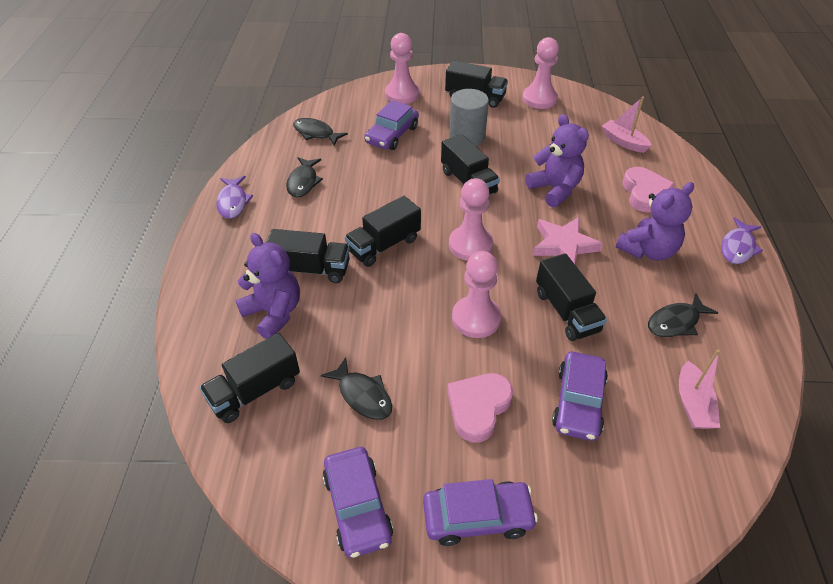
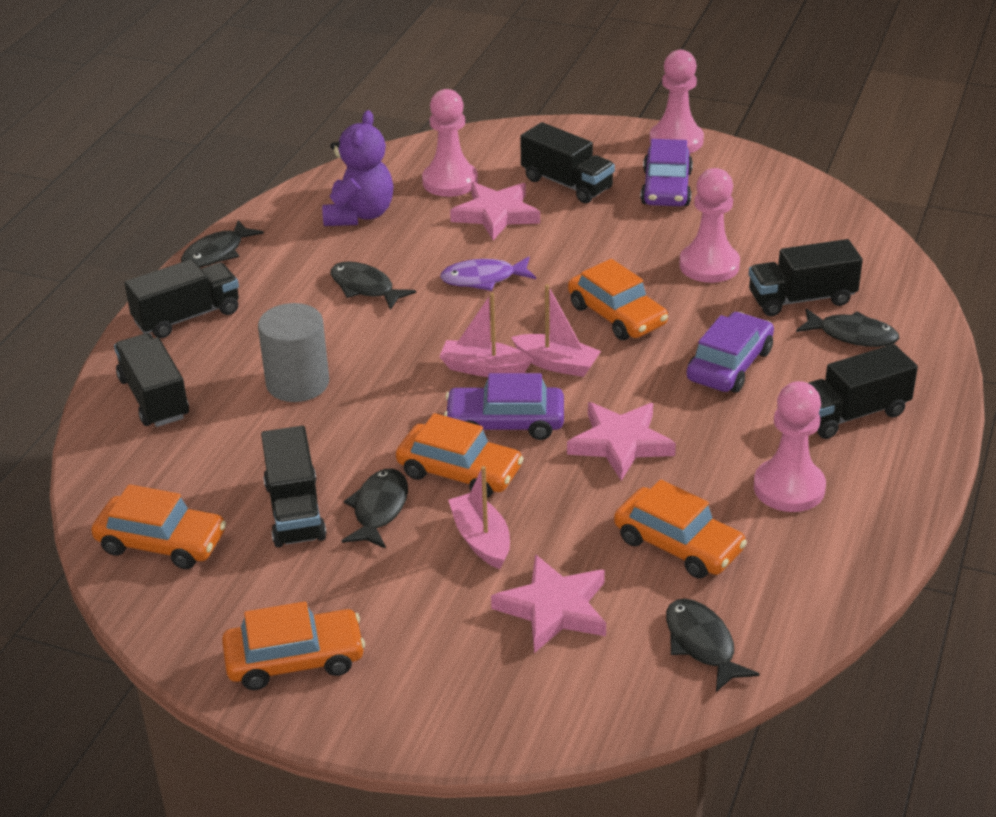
black fish: 4 -> 5
orange car: 0 -> 5
pink boat: 2 -> 3
pink heart: 2 -> 0
pink star: 1 -> 3
purple car: 4 -> 3
purple fish: 2 -> 1
purple teddy bear: 3 -> 1

